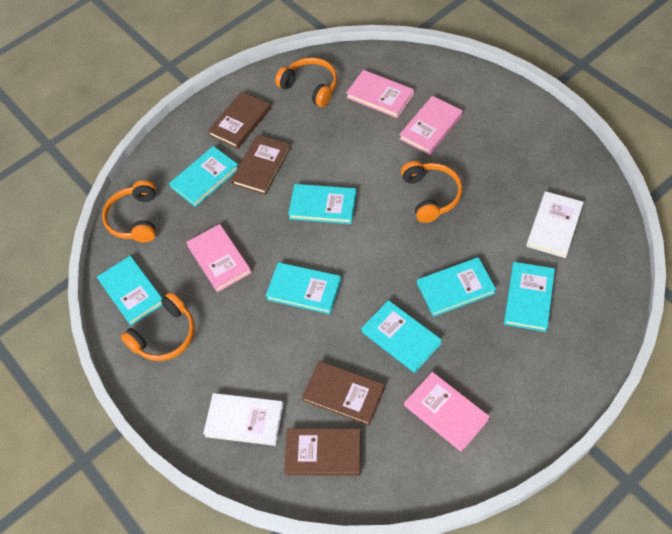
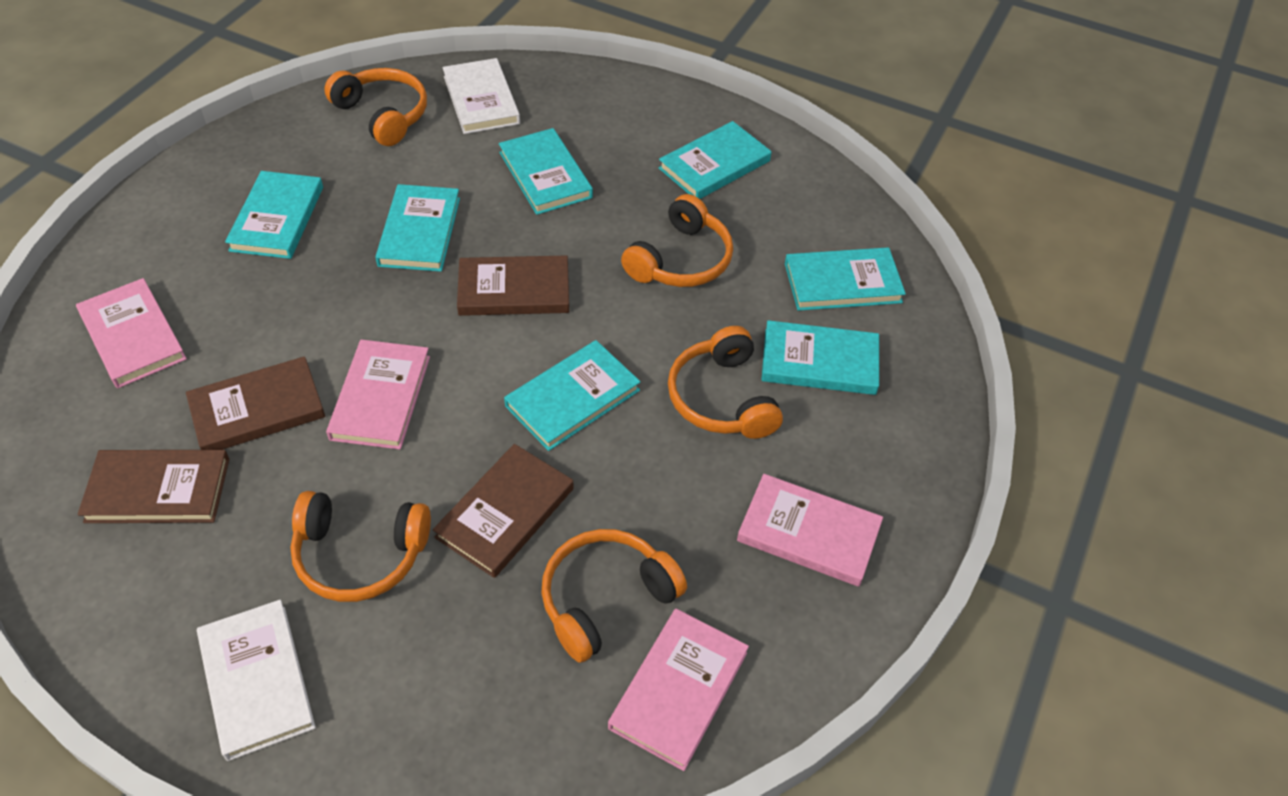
orange headphones: 4 -> 5

